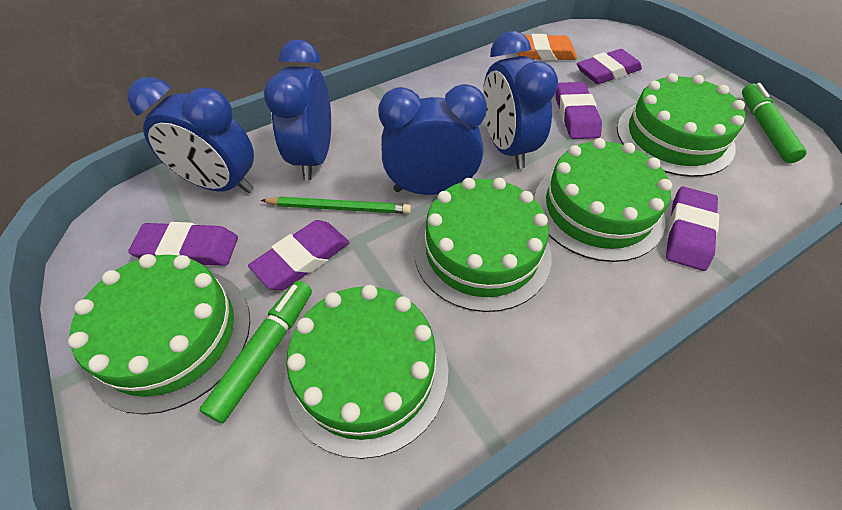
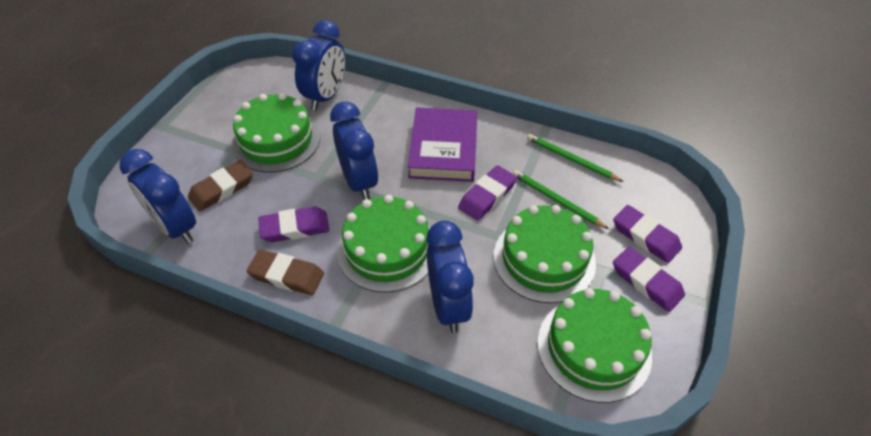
brown eraser: 0 -> 2
green cake: 5 -> 4
green marker: 2 -> 0
green pencil: 1 -> 2
orange eraser: 1 -> 0
purple book: 0 -> 1
purple eraser: 5 -> 4

